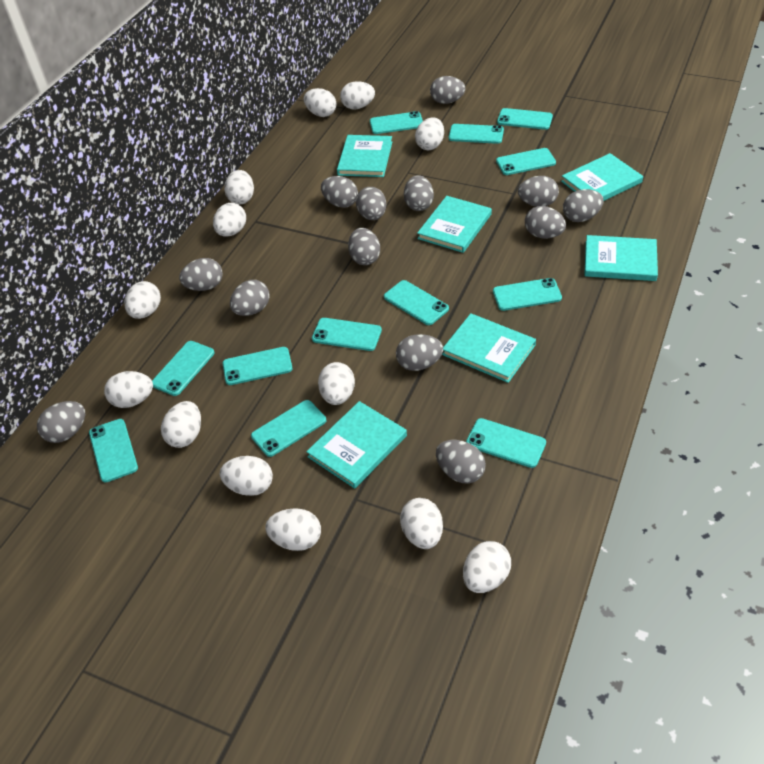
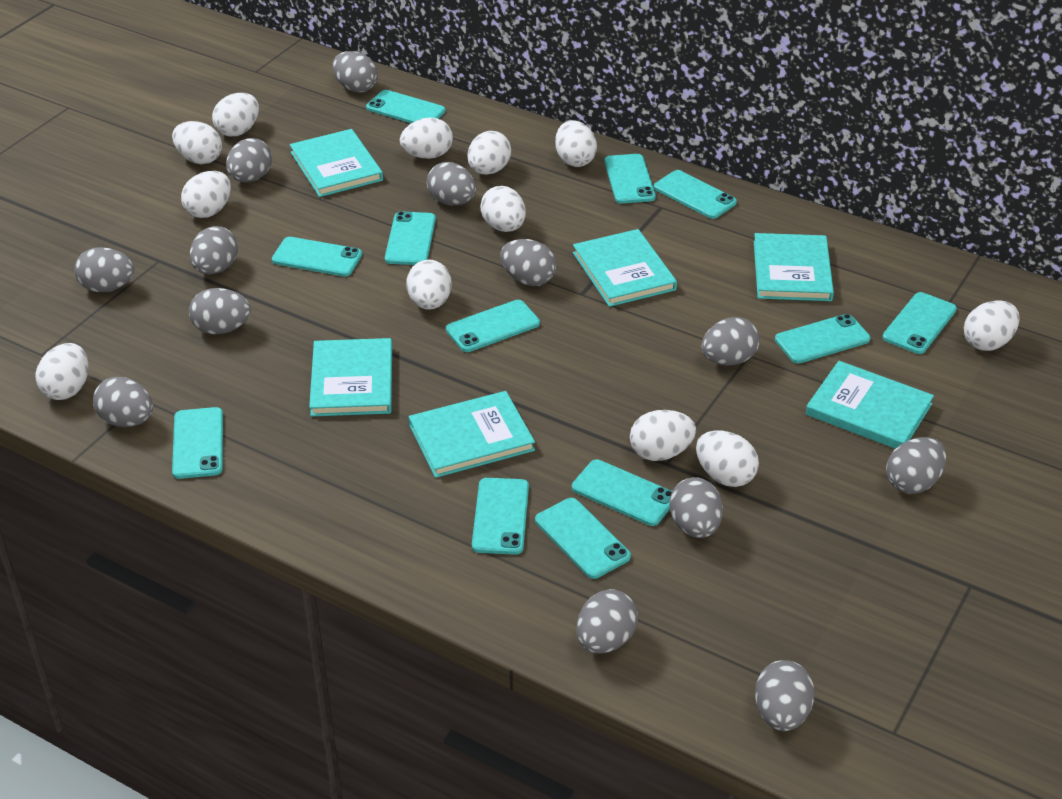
white egg: 13 -> 12

